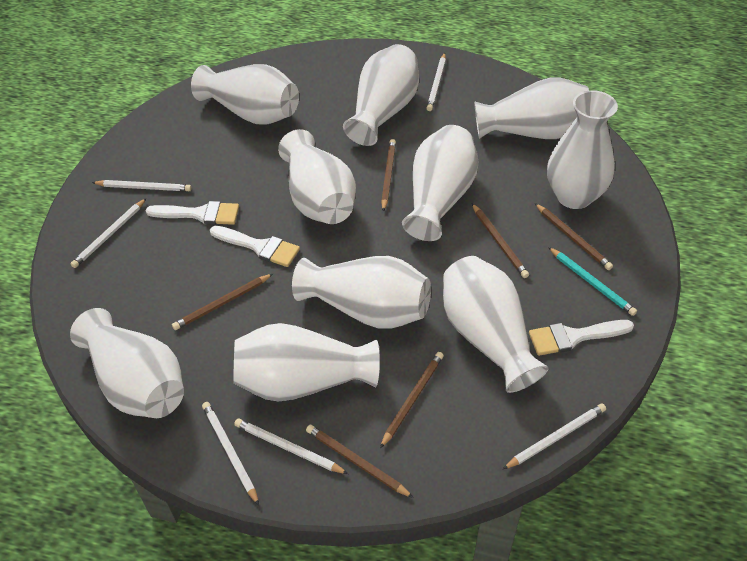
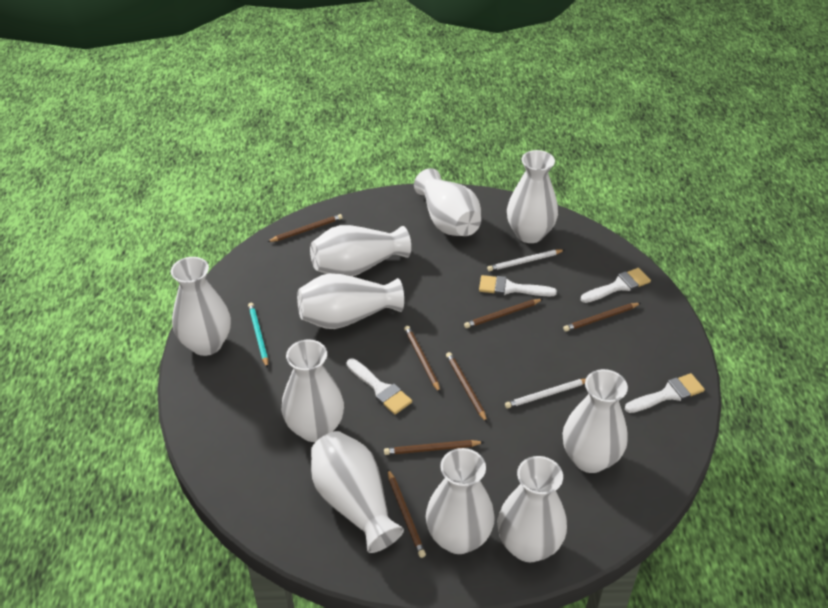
brown pencil: 6 -> 7
white brush: 3 -> 4
white pencil: 6 -> 2

